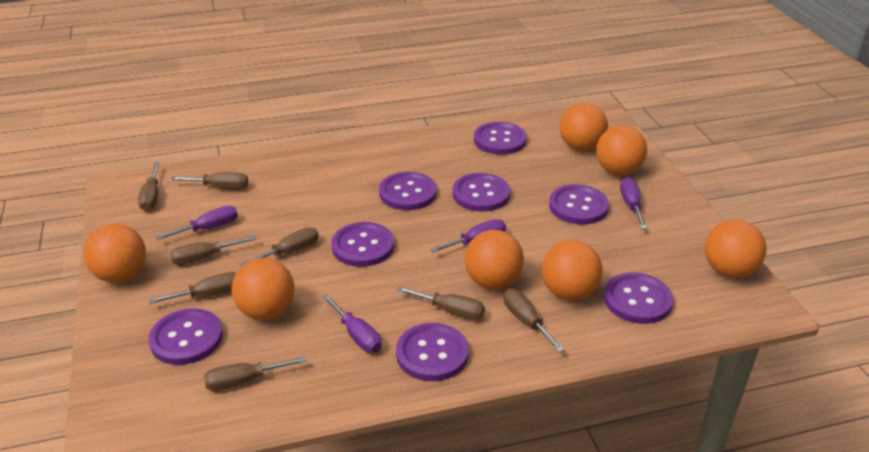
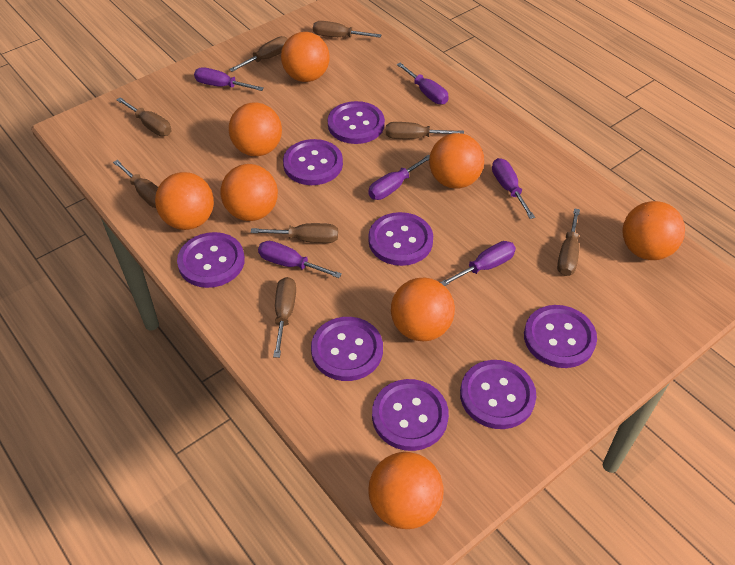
orange ball: 7 -> 8
purple screwdriver: 4 -> 6

